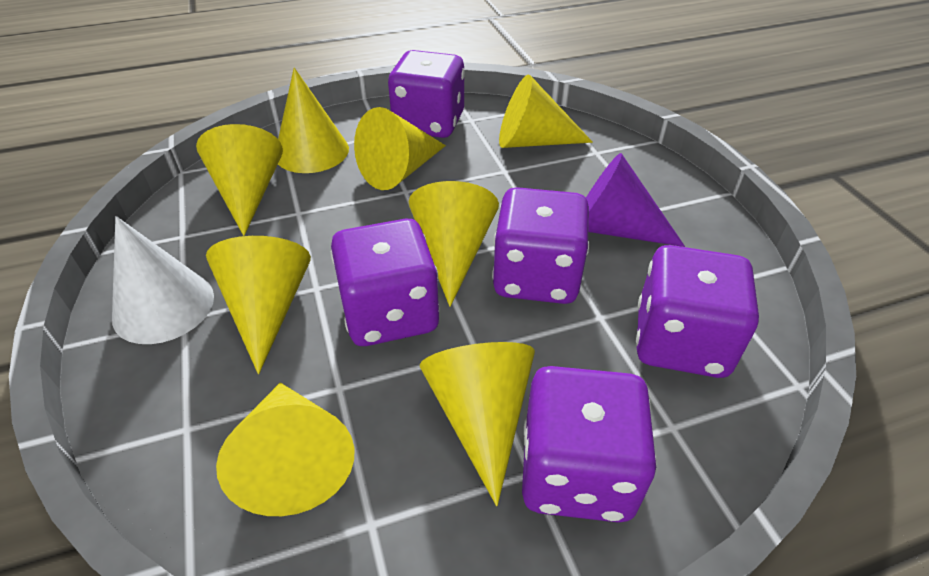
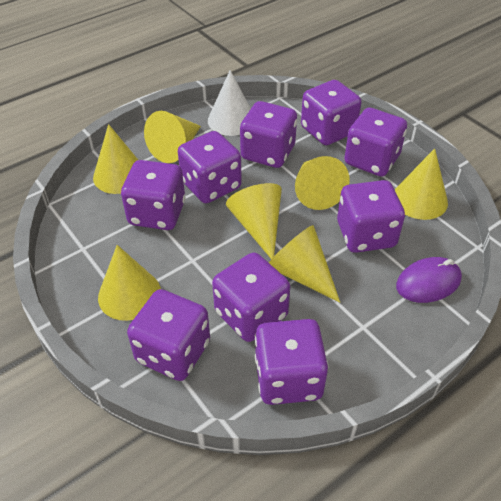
purple cone: 1 -> 0
purple dice: 5 -> 9
purple mouse: 0 -> 1
yellow cone: 8 -> 7

